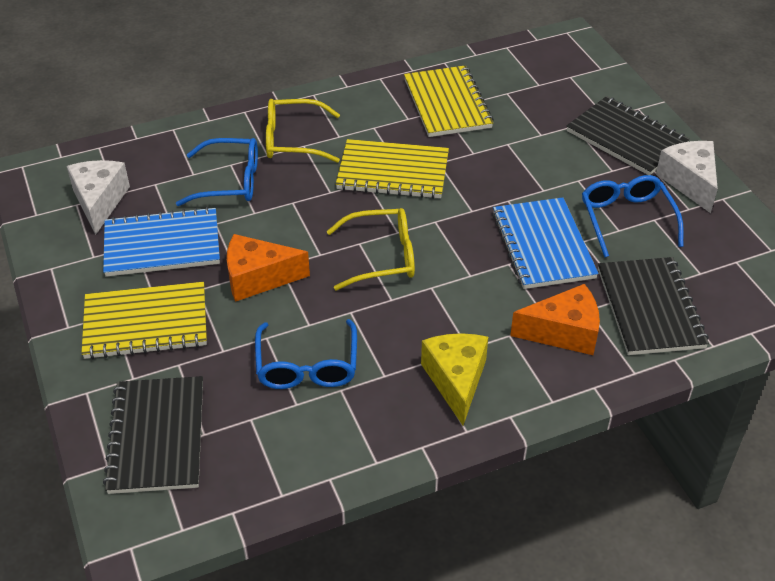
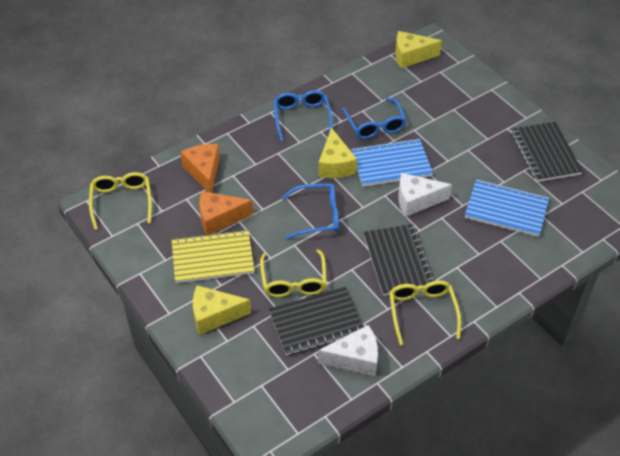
yellow cheese: 1 -> 3
yellow glasses: 2 -> 3
yellow notebook: 3 -> 1

